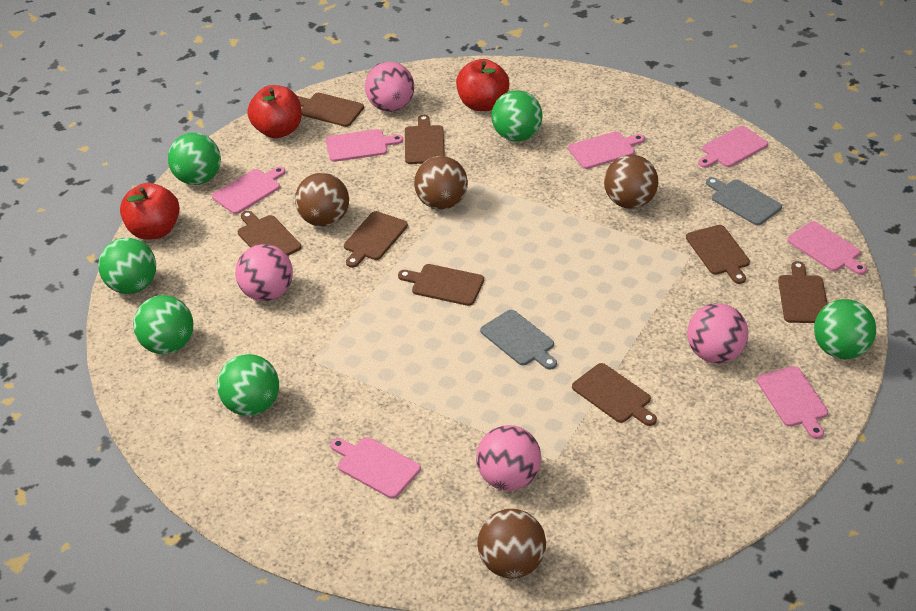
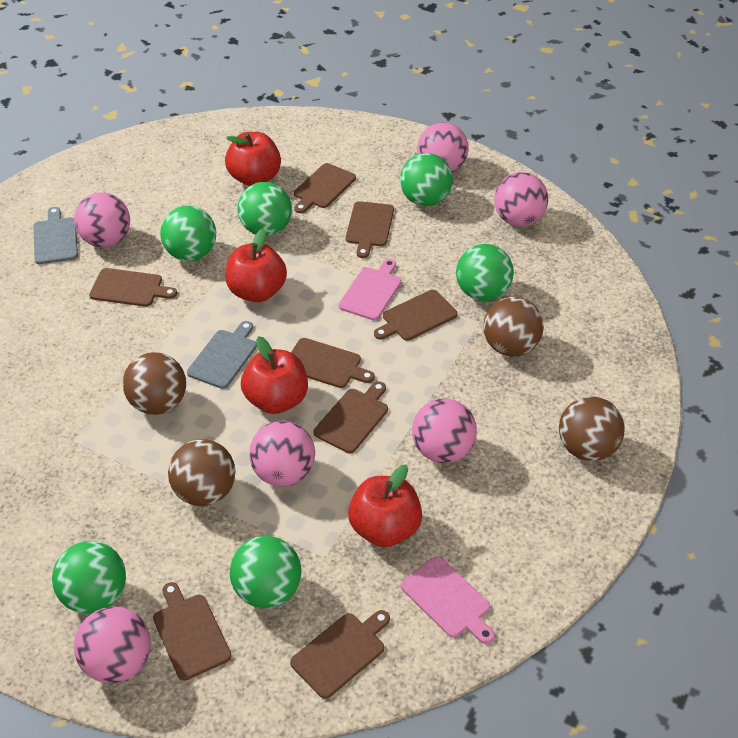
pink ball: 4 -> 6
pink cutting board: 7 -> 2
red apple: 3 -> 4

